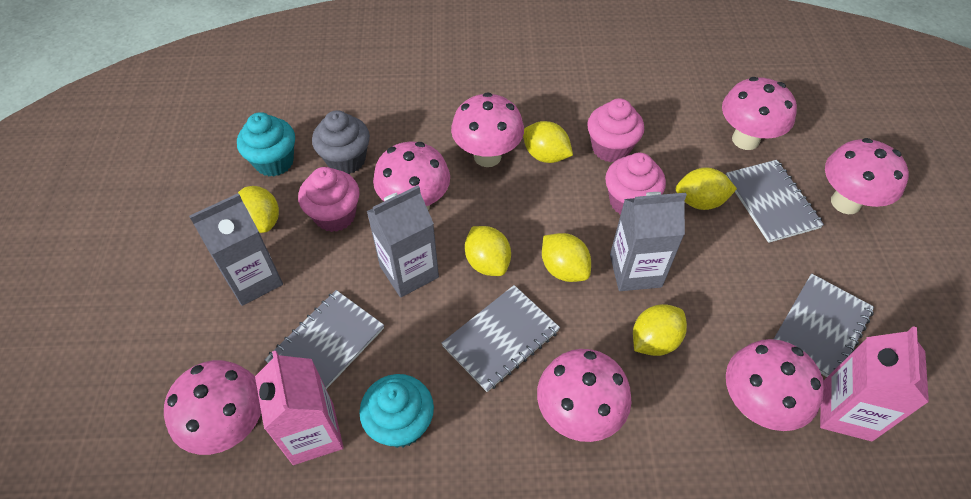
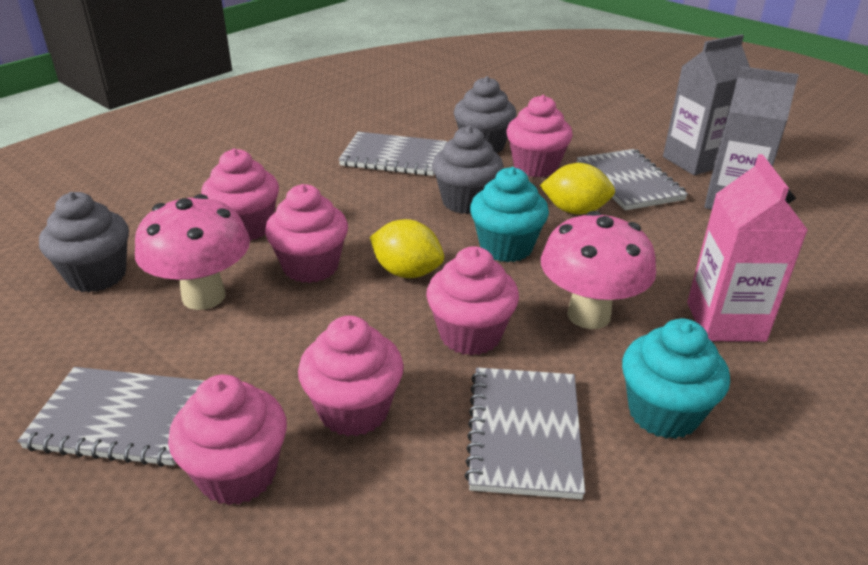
grey carton: 3 -> 2
grey cupcake: 1 -> 3
pink carton: 2 -> 1
pink cupcake: 3 -> 6
pink mushroom: 7 -> 2
yellow lemon: 6 -> 2

